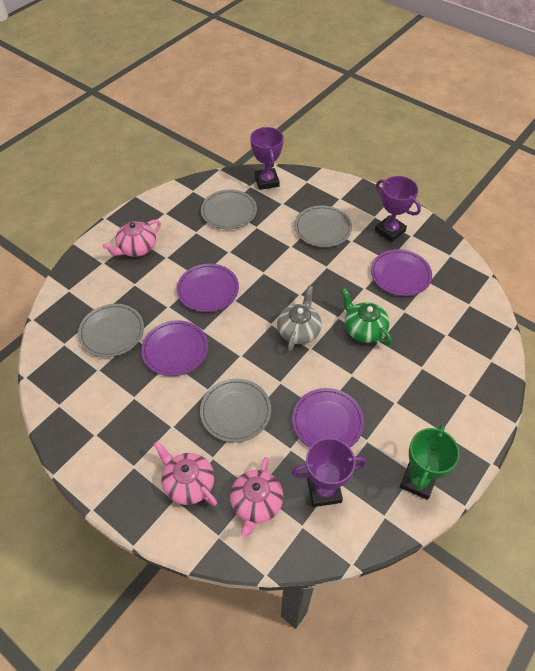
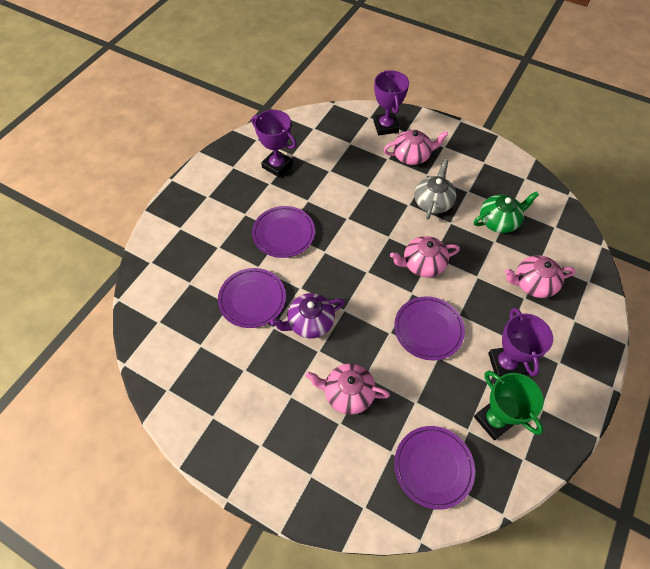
grey plate: 4 -> 0
pink teapot: 3 -> 4
purple teapot: 0 -> 1

